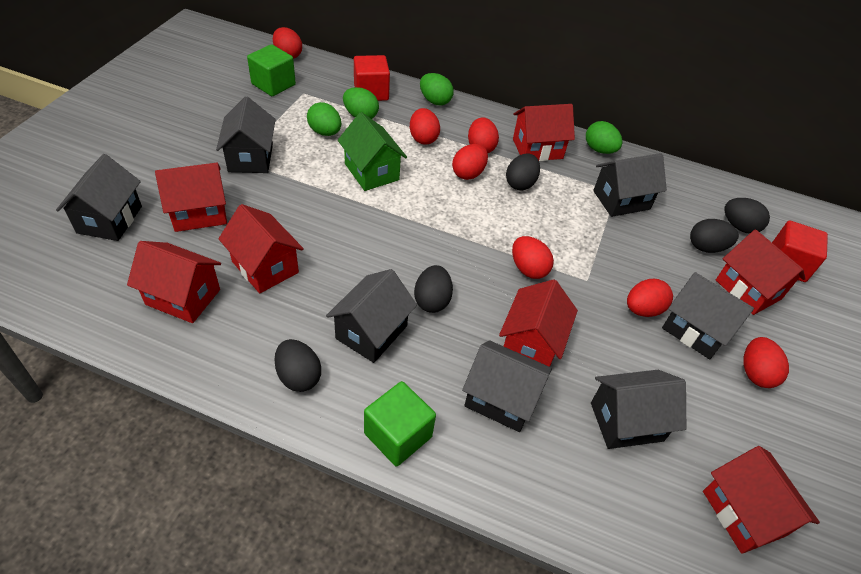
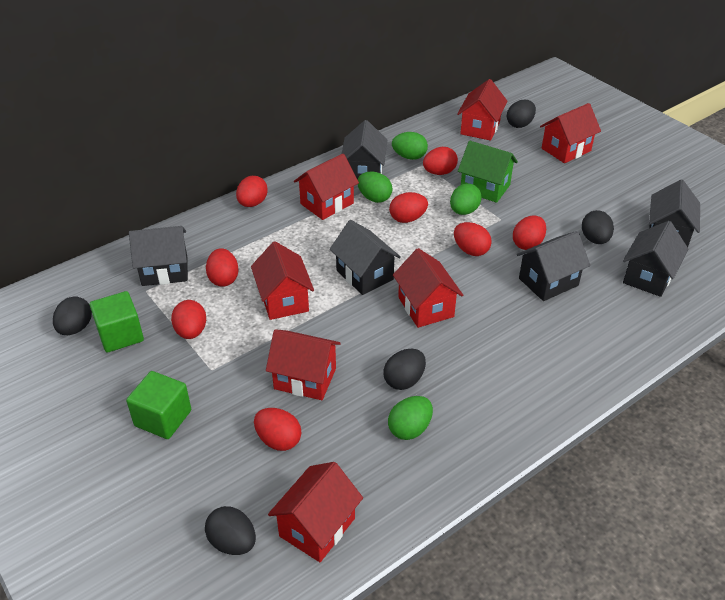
black house: 7 -> 6
red cube: 2 -> 0
red egg: 7 -> 8

